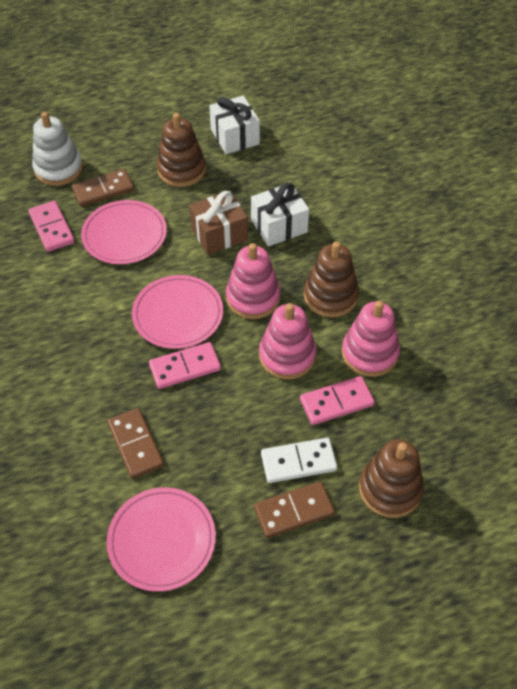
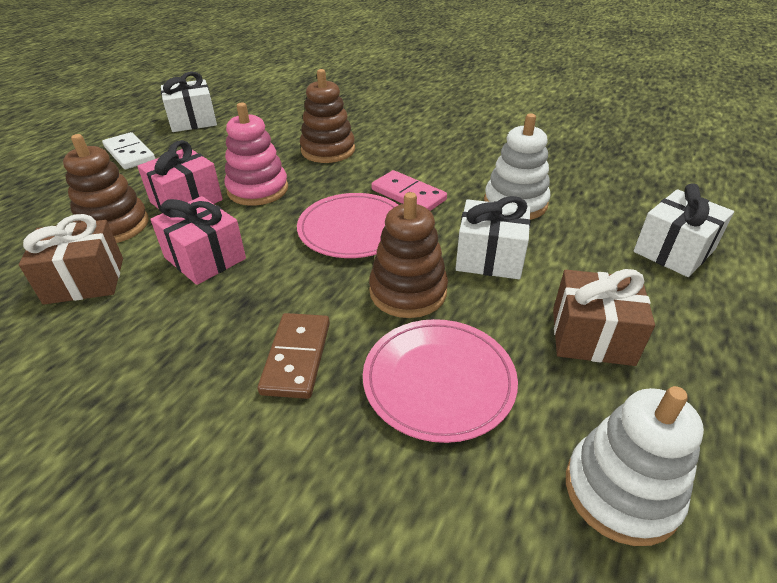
brown domino: 3 -> 1
brown gift: 1 -> 2
pink domino: 3 -> 1
pink gift: 0 -> 2
pink plate: 3 -> 2
pink stacking toy: 3 -> 1
white gift: 2 -> 3
white stacking toy: 1 -> 2

